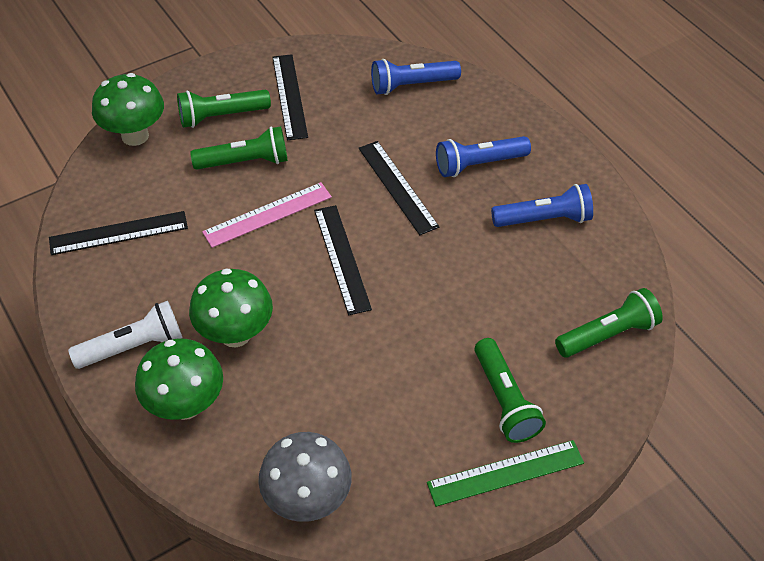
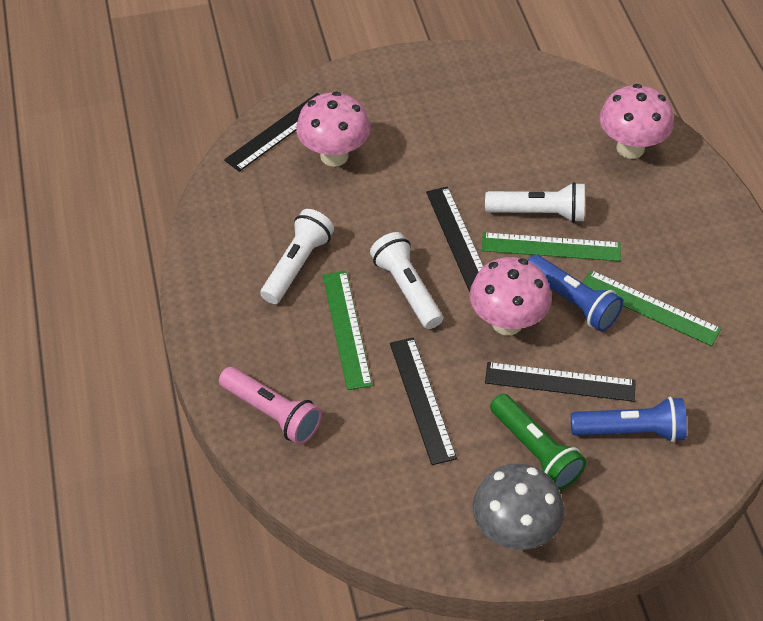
blue flashlight: 3 -> 2
green flashlight: 4 -> 1
green mushroom: 3 -> 0
green ruler: 1 -> 3
pink flashlight: 0 -> 1
pink mushroom: 0 -> 3
pink ruler: 1 -> 0
white flashlight: 1 -> 3

